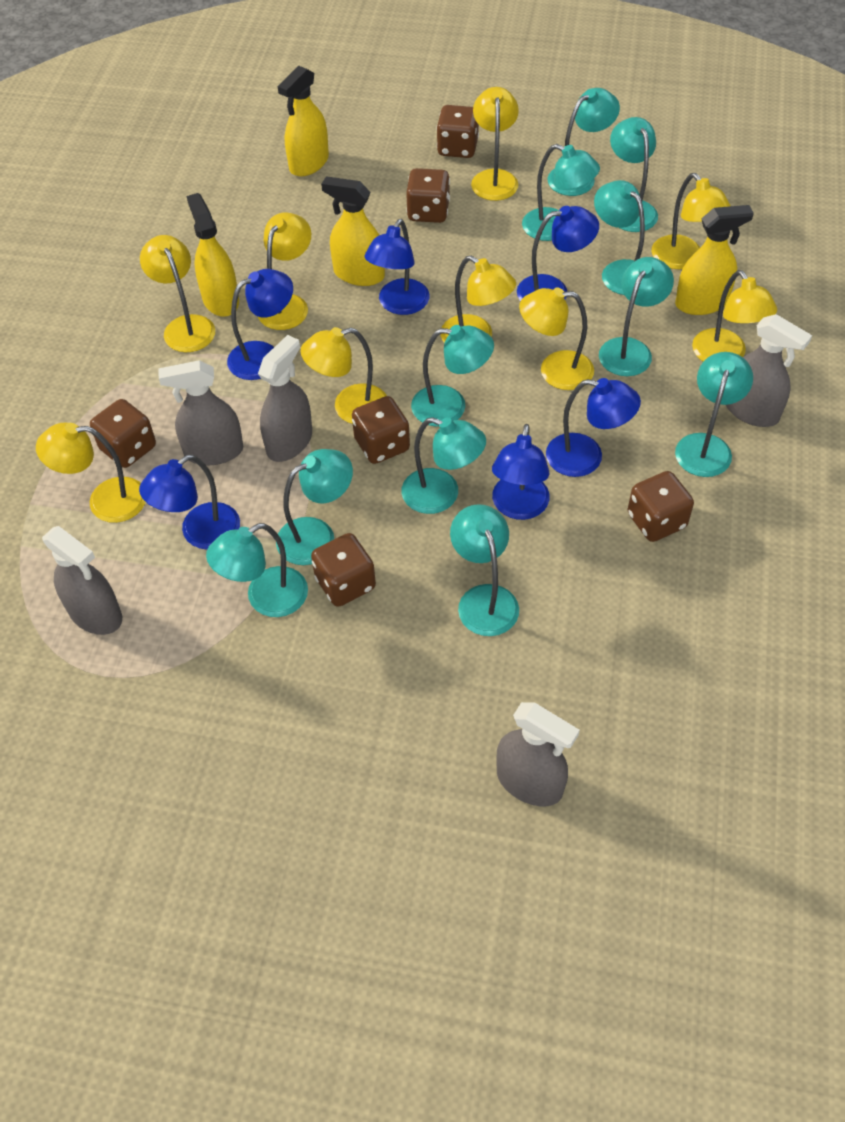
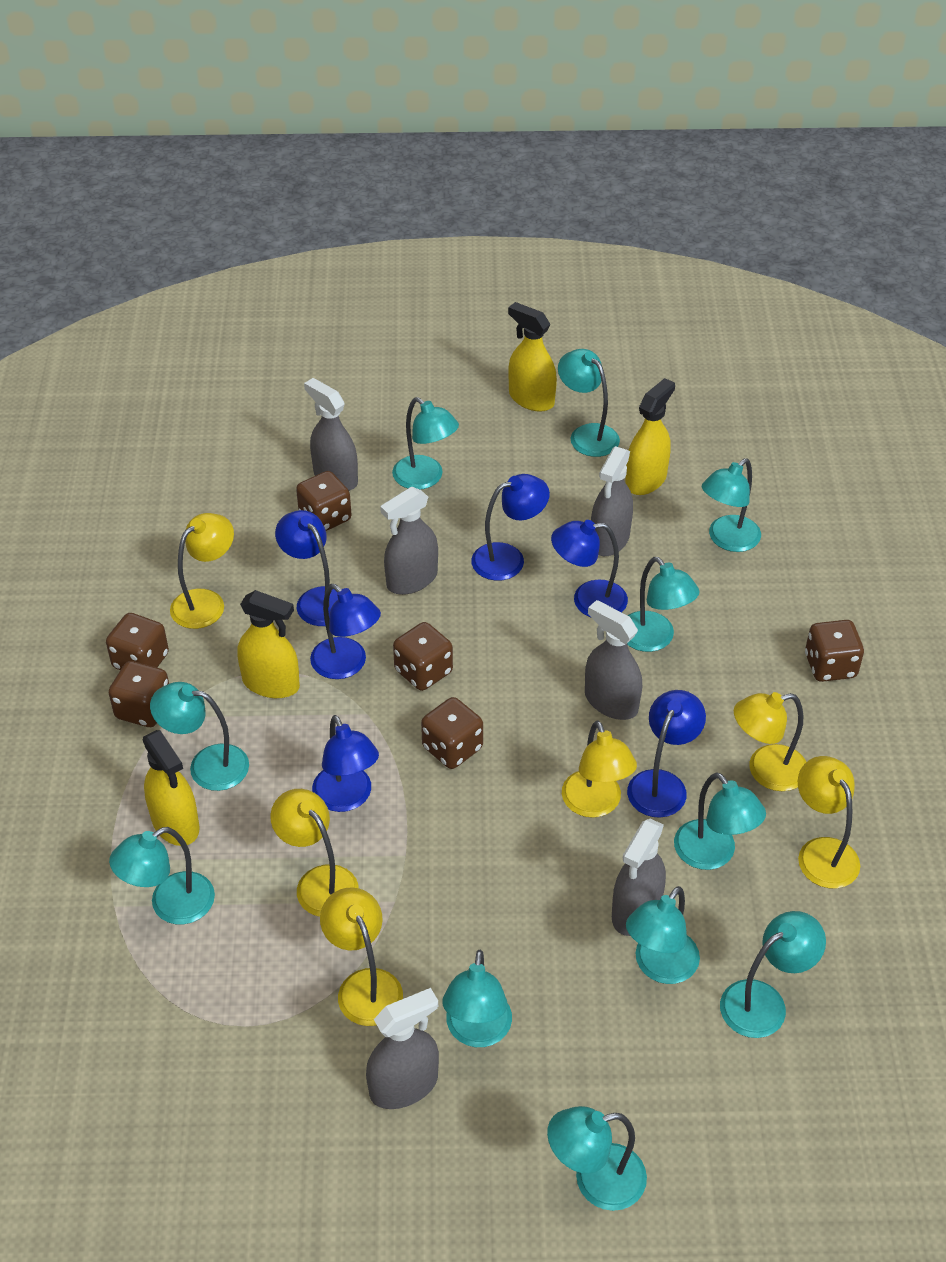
grey spray bottle: 5 -> 6
yellow lamp: 9 -> 6

